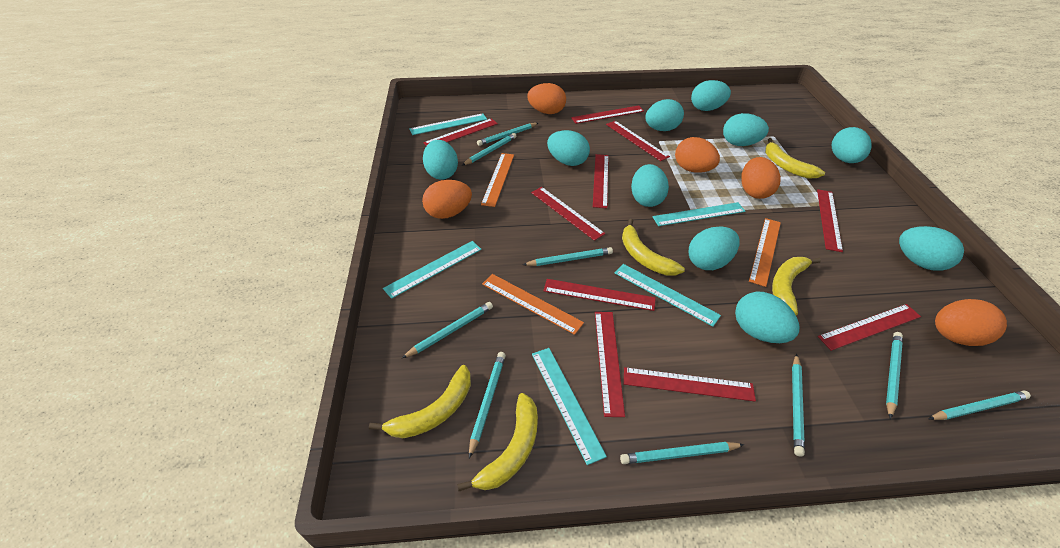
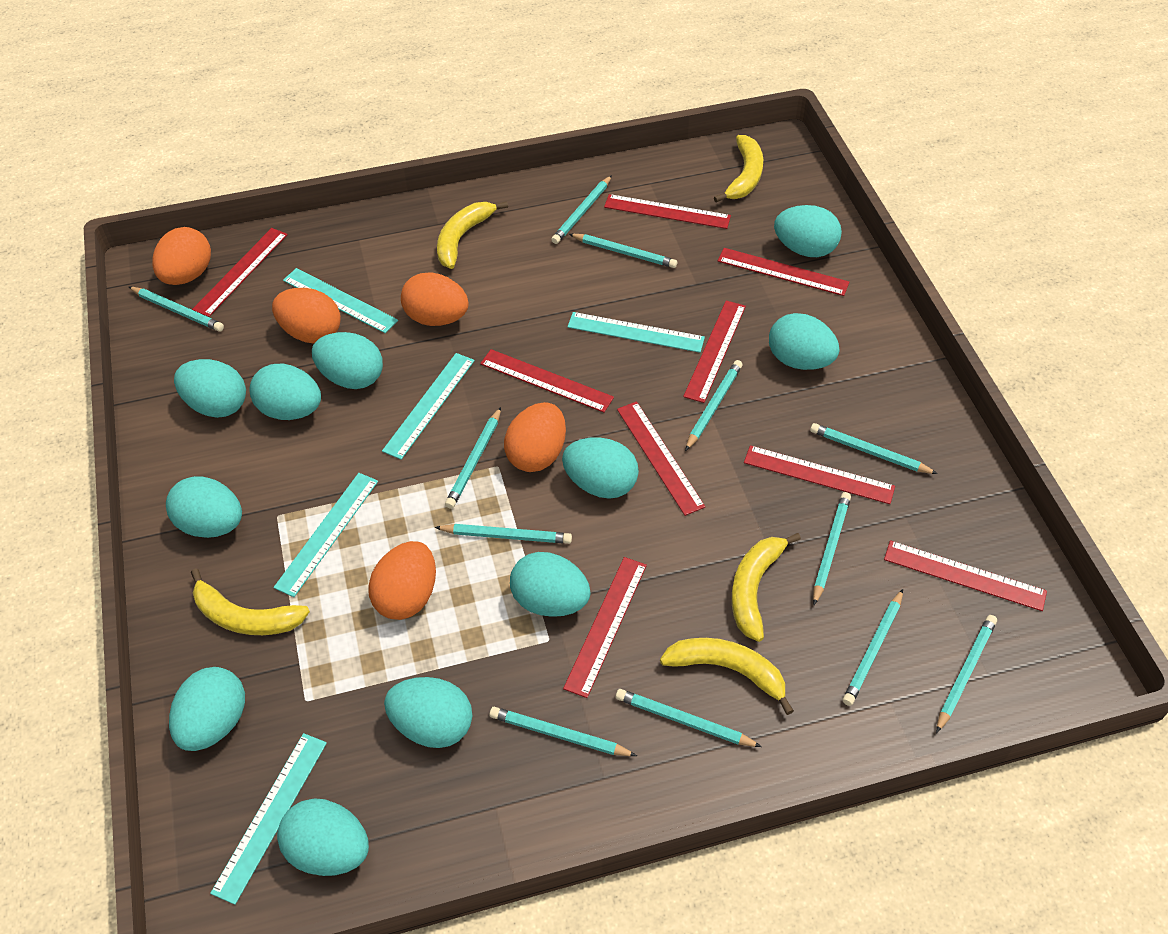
orange ruler: 3 -> 0
red ruler: 10 -> 9
turquoise egg: 10 -> 11
turquoise pencil: 9 -> 12

